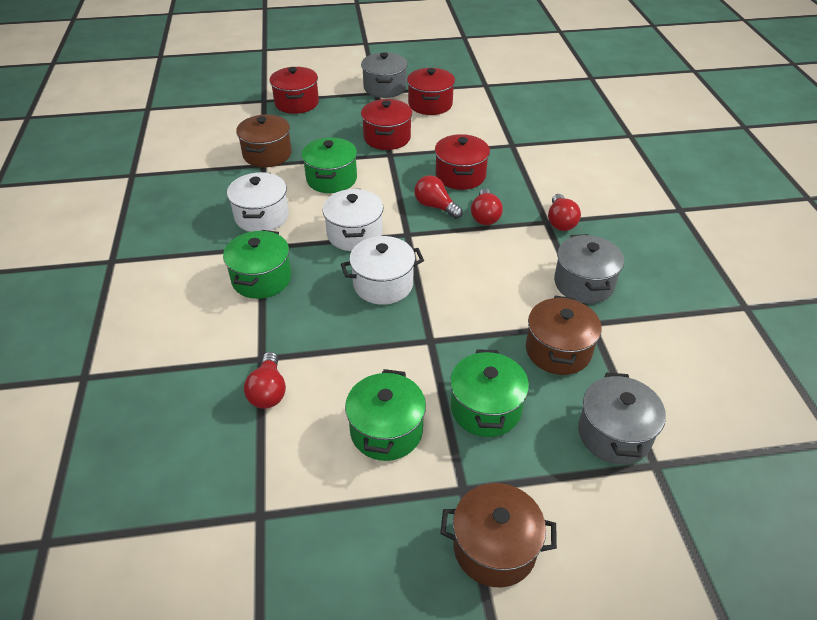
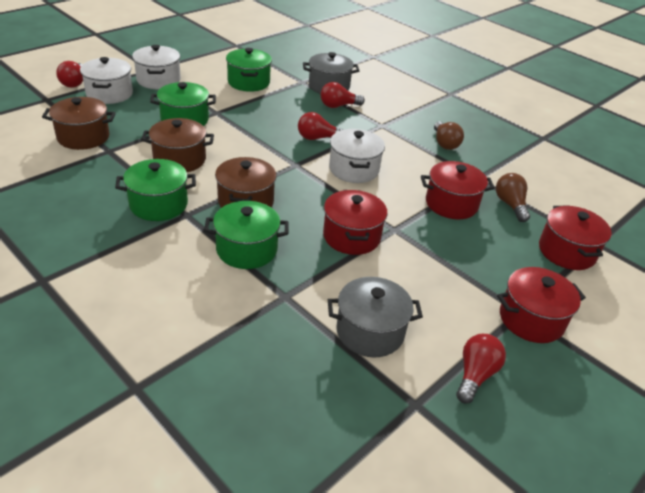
brown light bulb: 0 -> 2
grey pot: 3 -> 2

